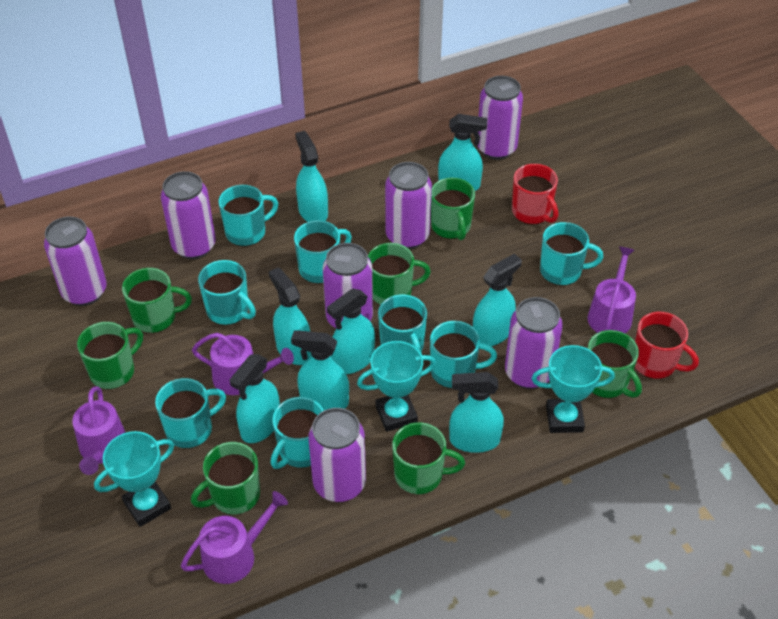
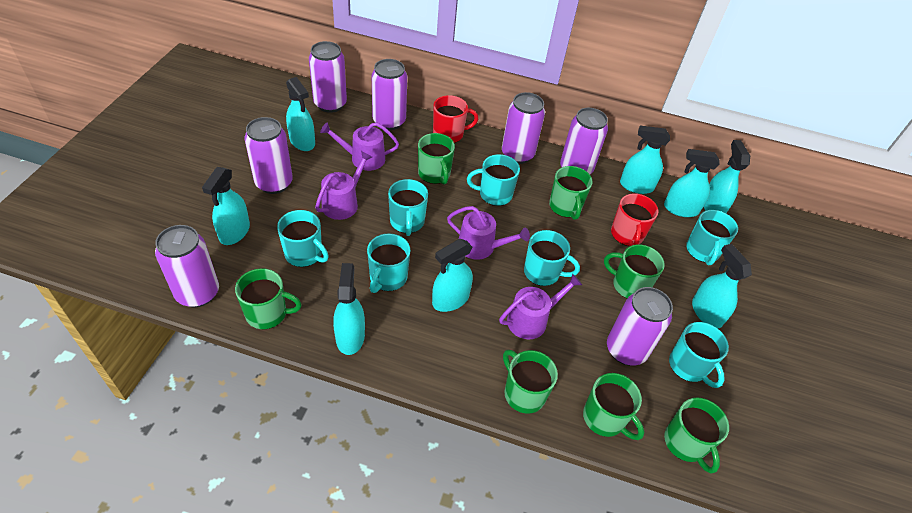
turquoise mug: 8 -> 7
turquoise trophy: 3 -> 0

